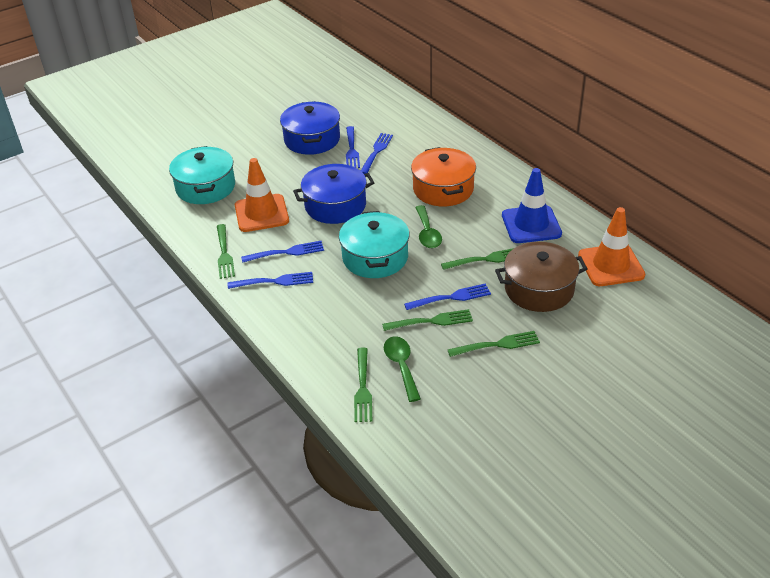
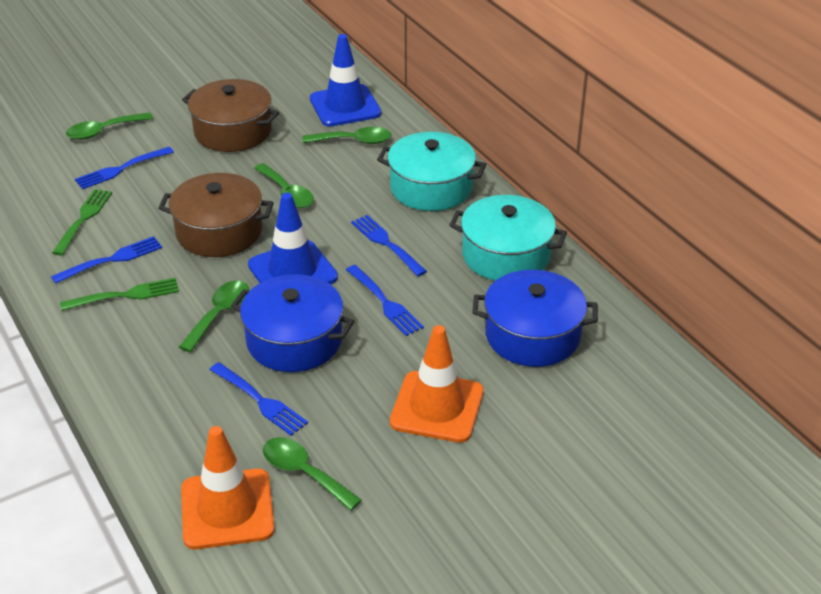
blue traffic cone: 1 -> 2
brown pot: 1 -> 2
green fork: 5 -> 2
green spoon: 2 -> 5
orange pot: 1 -> 0

